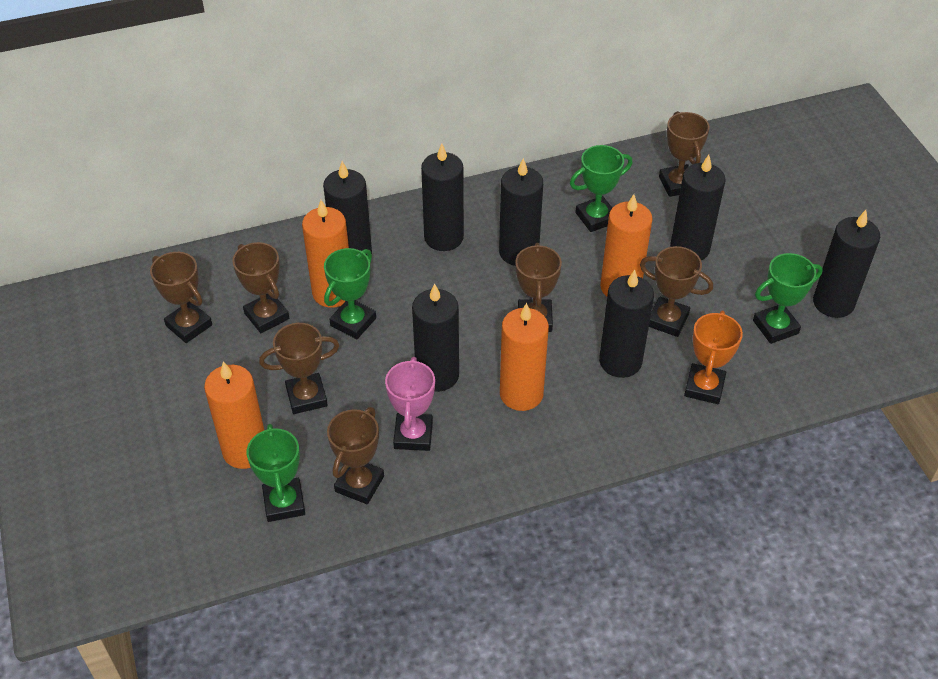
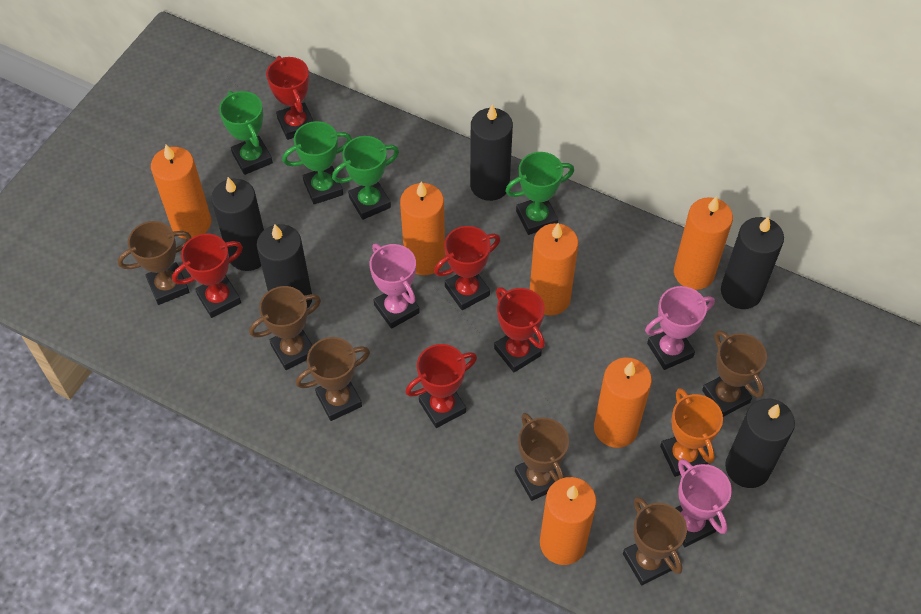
black candle: 7 -> 5
brown trophy: 7 -> 6
orange candle: 4 -> 6
pink trophy: 1 -> 3
red trophy: 0 -> 5

